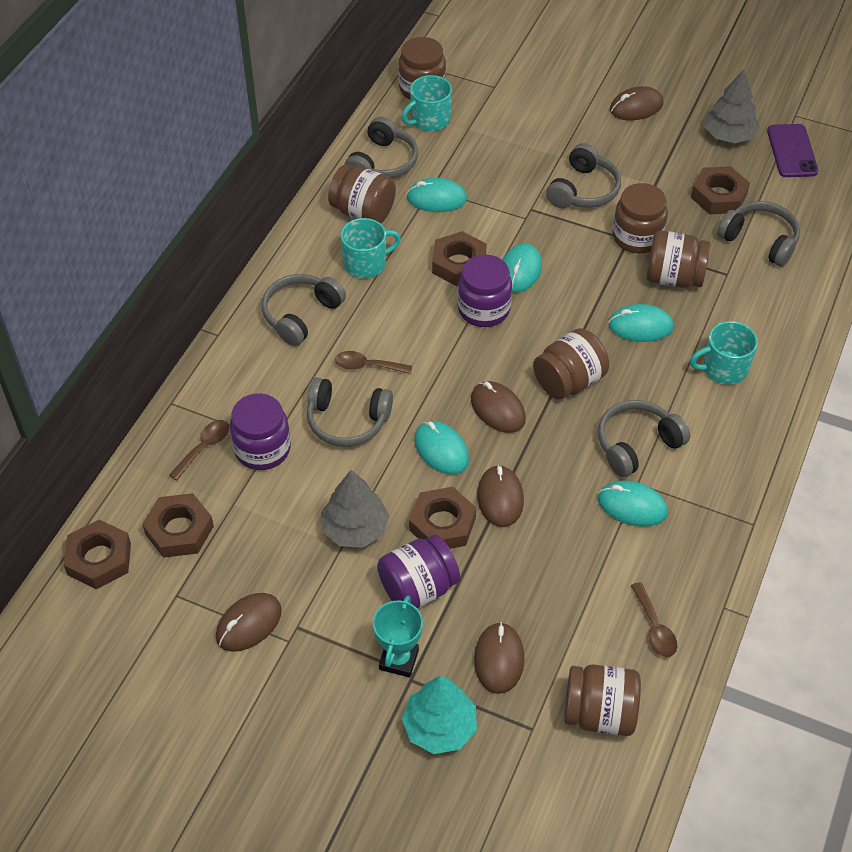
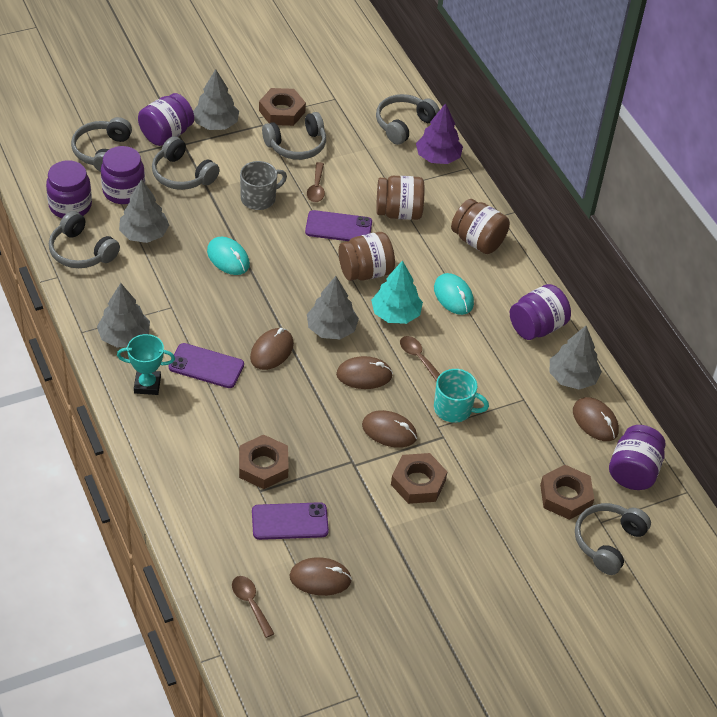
brown jar: 6 -> 3
brown nut: 5 -> 4
grey mug: 0 -> 1
grey tree: 2 -> 5
purple jar: 3 -> 5
purple phone: 1 -> 3
purple tree: 0 -> 1
turquoise mouse: 5 -> 2
turquoise mug: 3 -> 1

